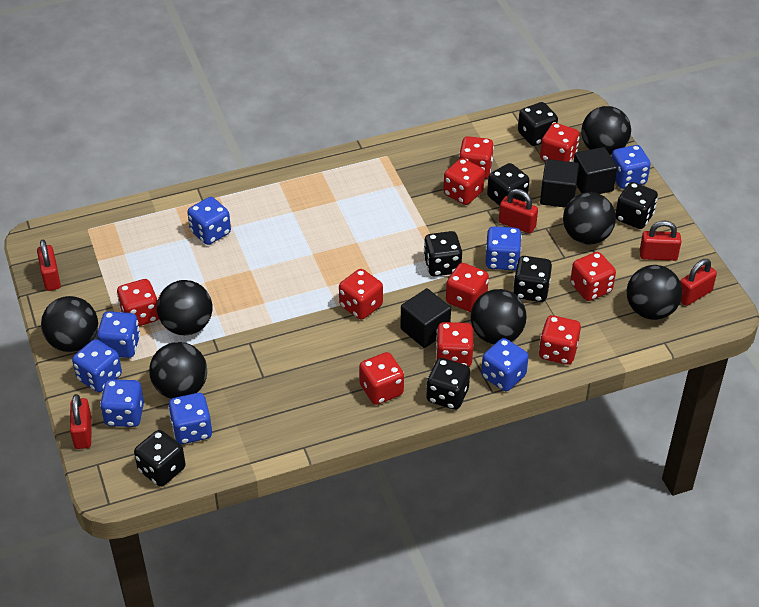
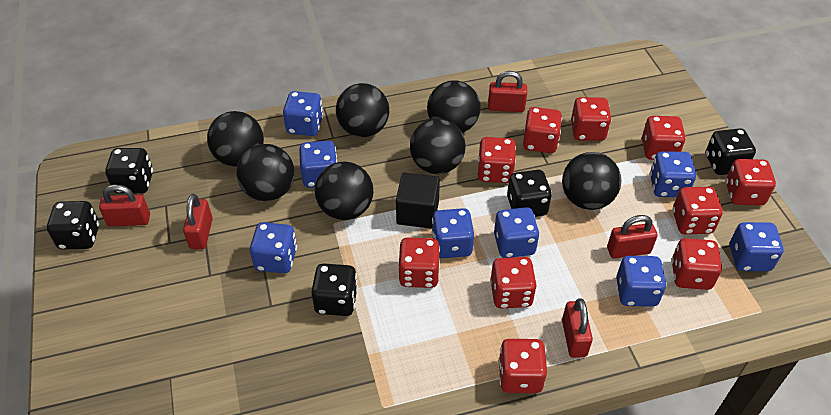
black cube: 3 -> 1
black dice: 7 -> 5

